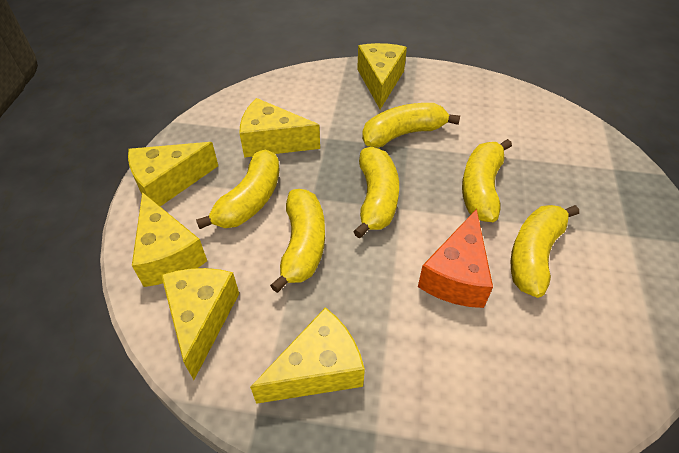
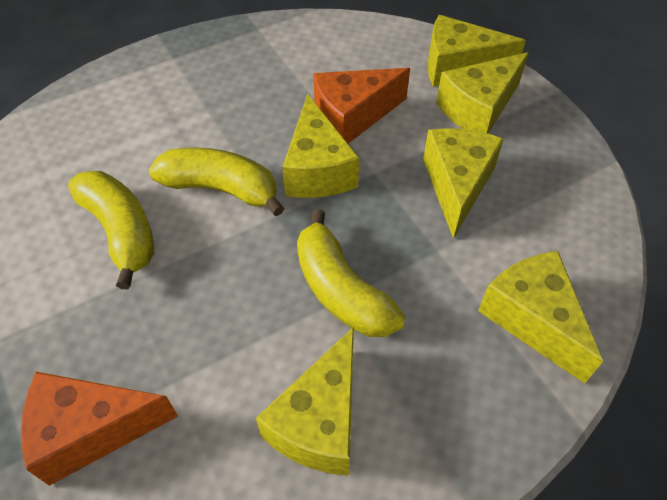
orange cheese: 1 -> 2
yellow banana: 6 -> 3

